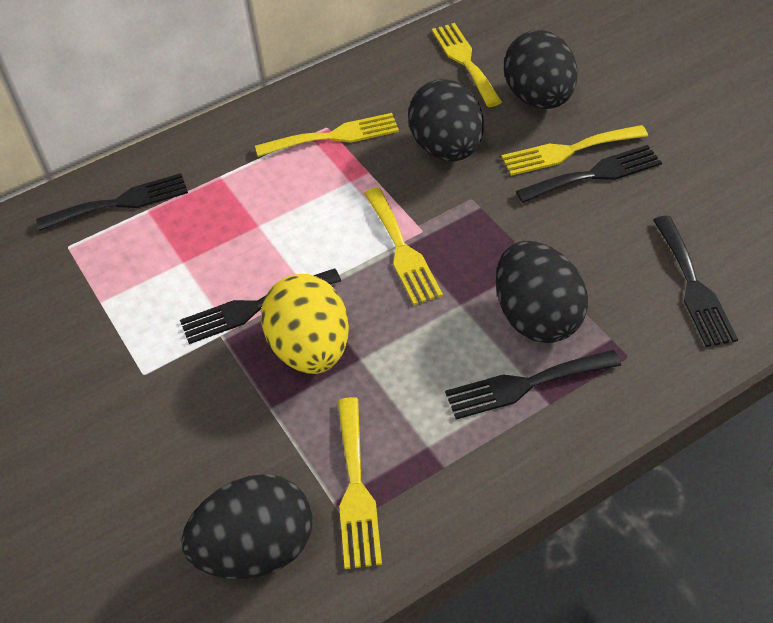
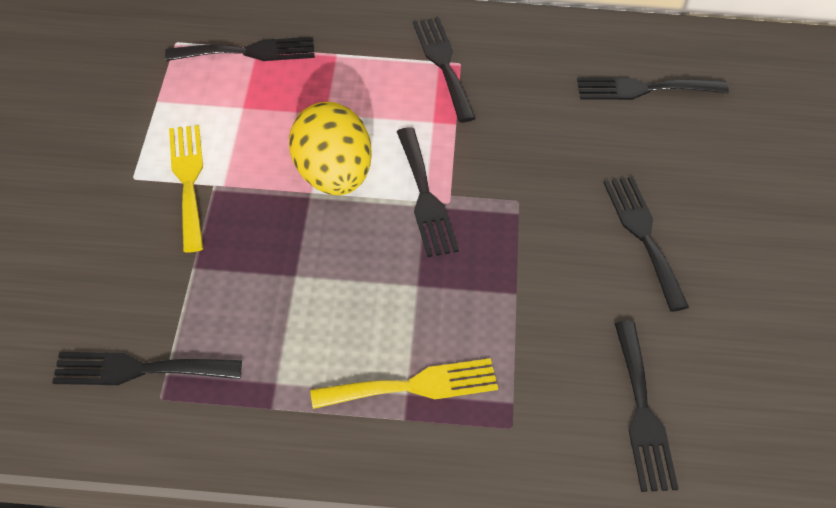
black egg: 4 -> 0
black fork: 5 -> 7
yellow fork: 5 -> 2

